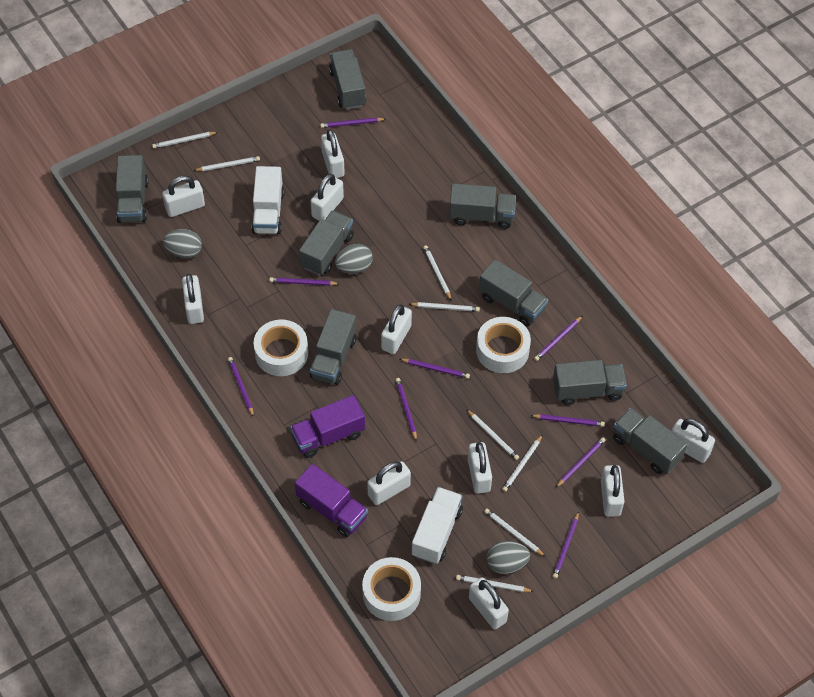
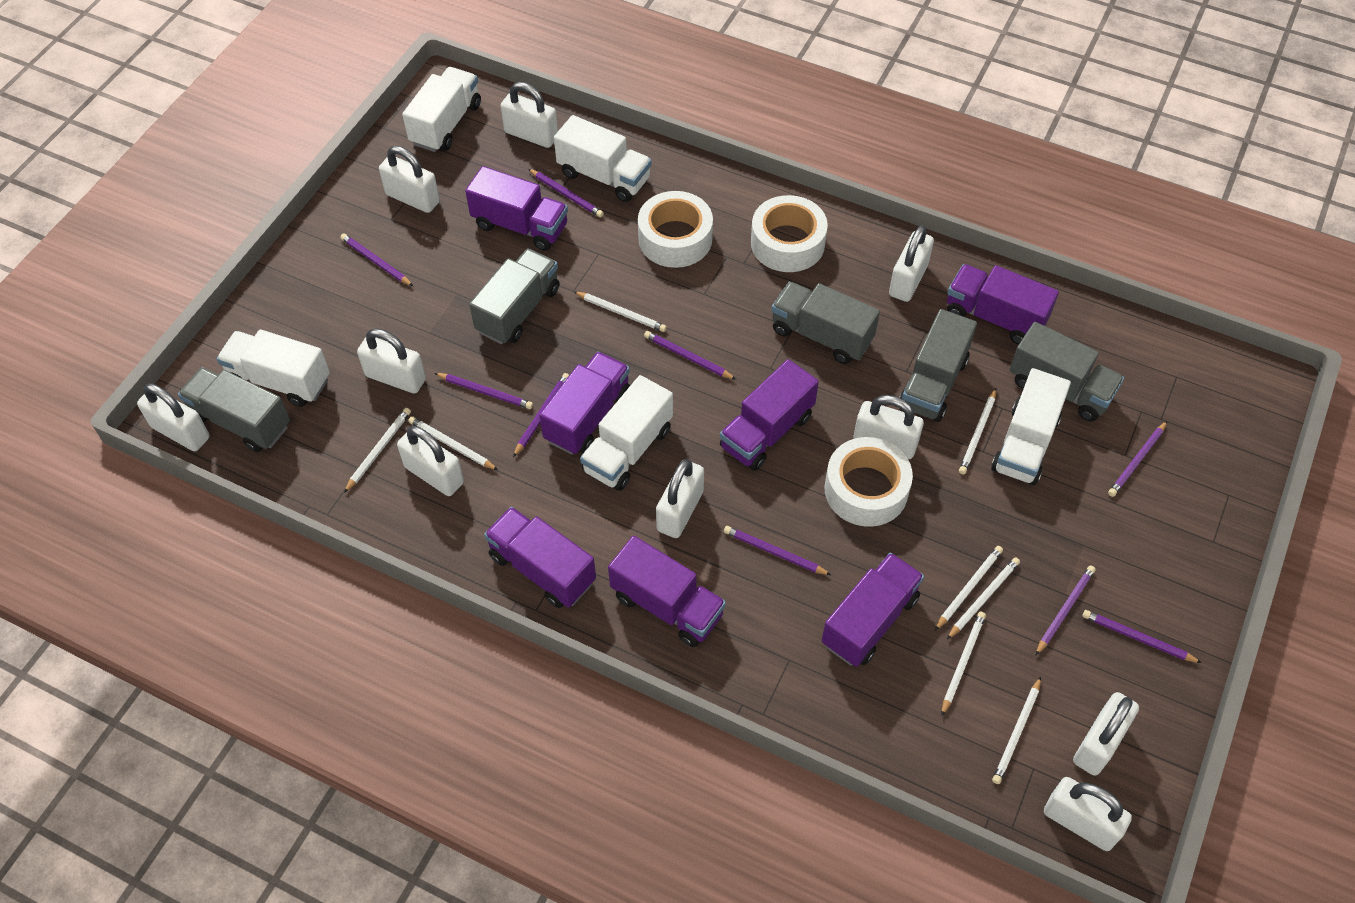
grey egg: 3 -> 0
grey truck: 8 -> 5
purple truck: 2 -> 7
white truck: 2 -> 5

